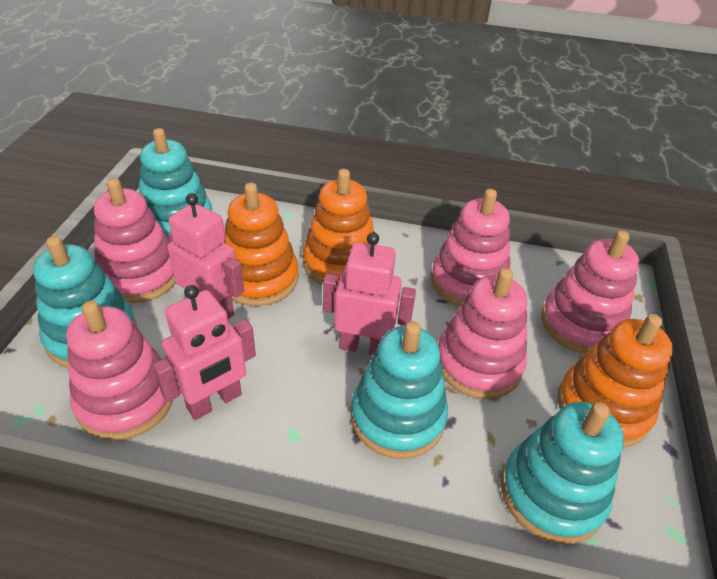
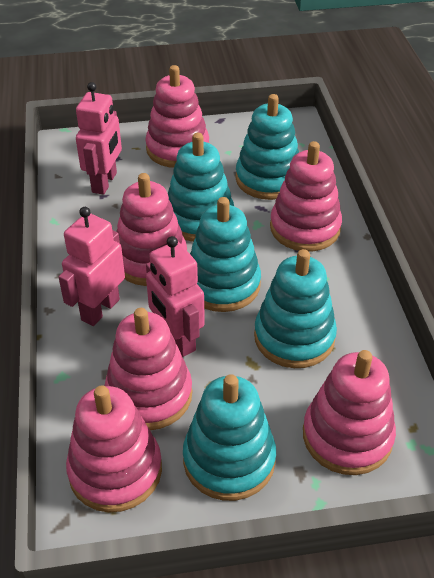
orange stacking toy: 3 -> 0
pink stacking toy: 5 -> 6
turquoise stacking toy: 4 -> 5

